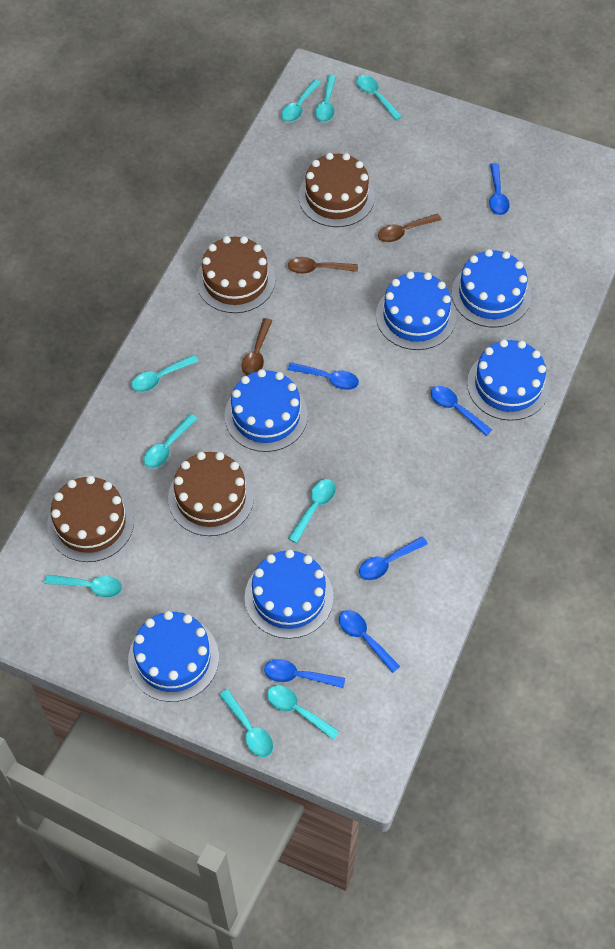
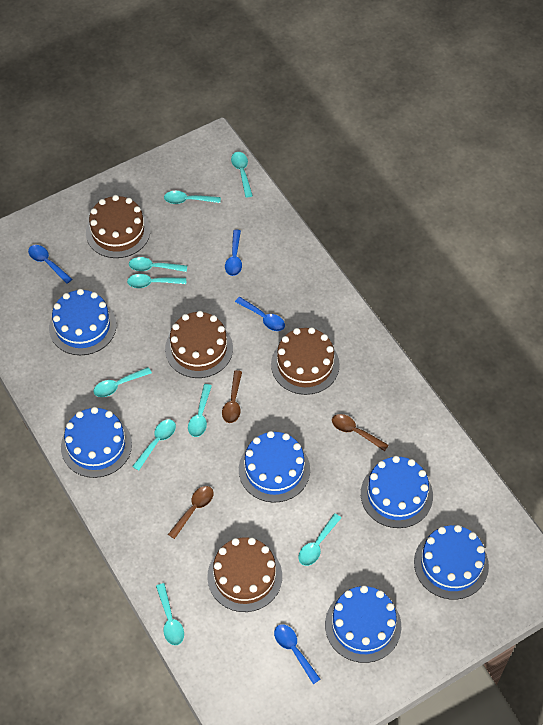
blue spoon: 6 -> 4

